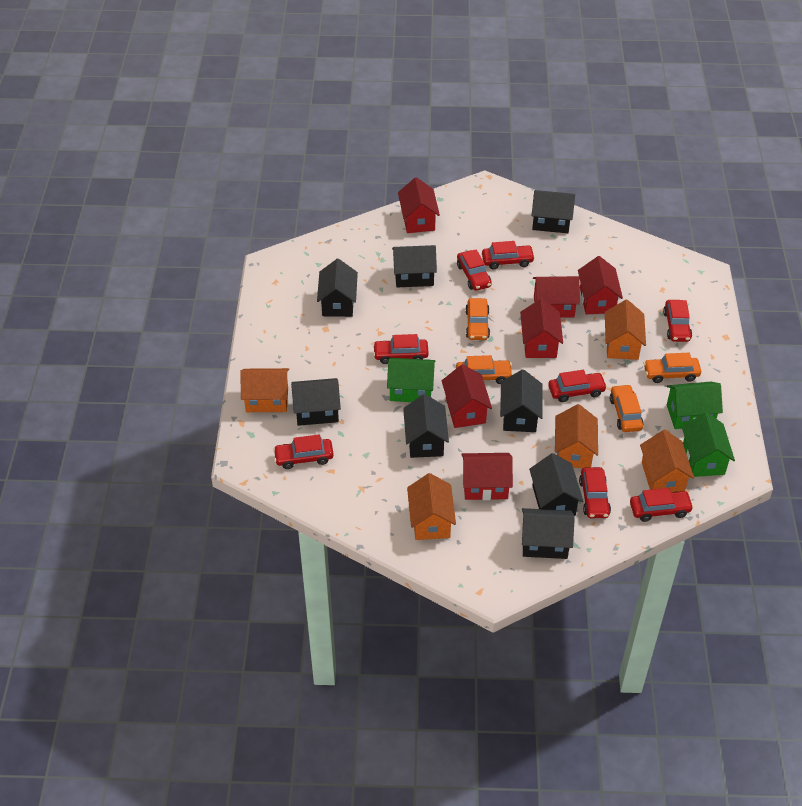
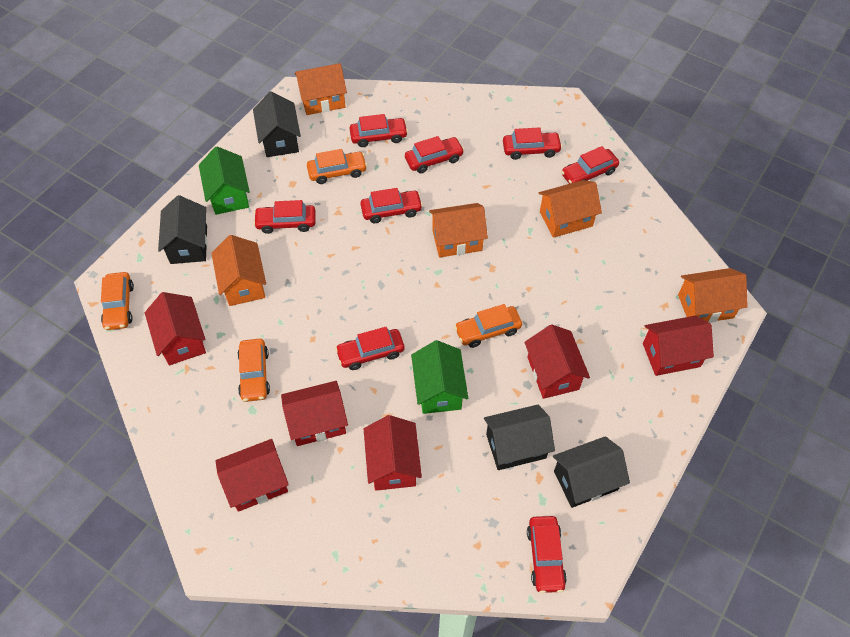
black house: 8 -> 4
green house: 3 -> 2

